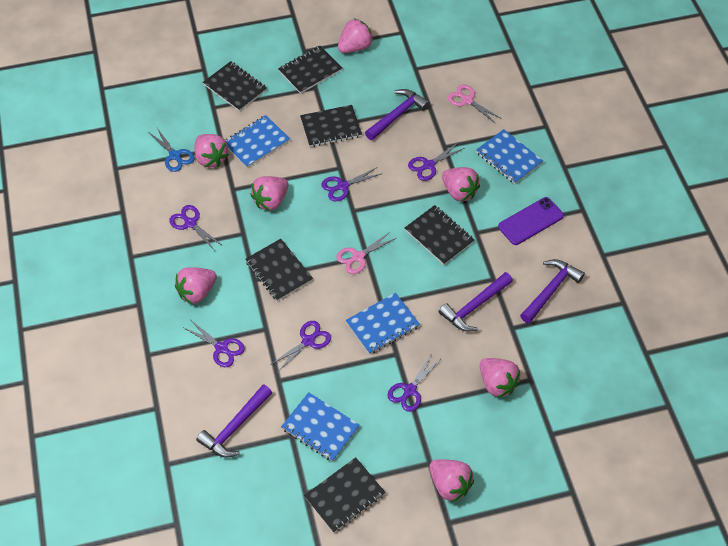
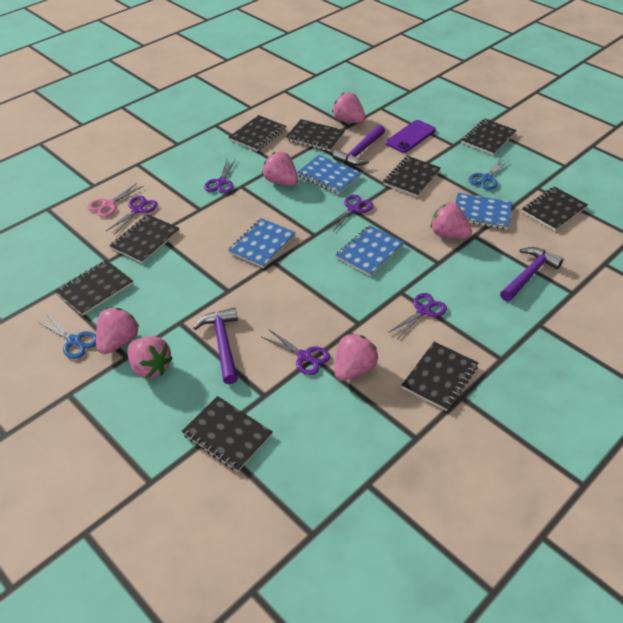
black notebook: 6 -> 9
blue scissors: 1 -> 2
pink scissors: 2 -> 1
pink strawberry: 7 -> 6
purple hammer: 4 -> 3
purple scissors: 6 -> 5

